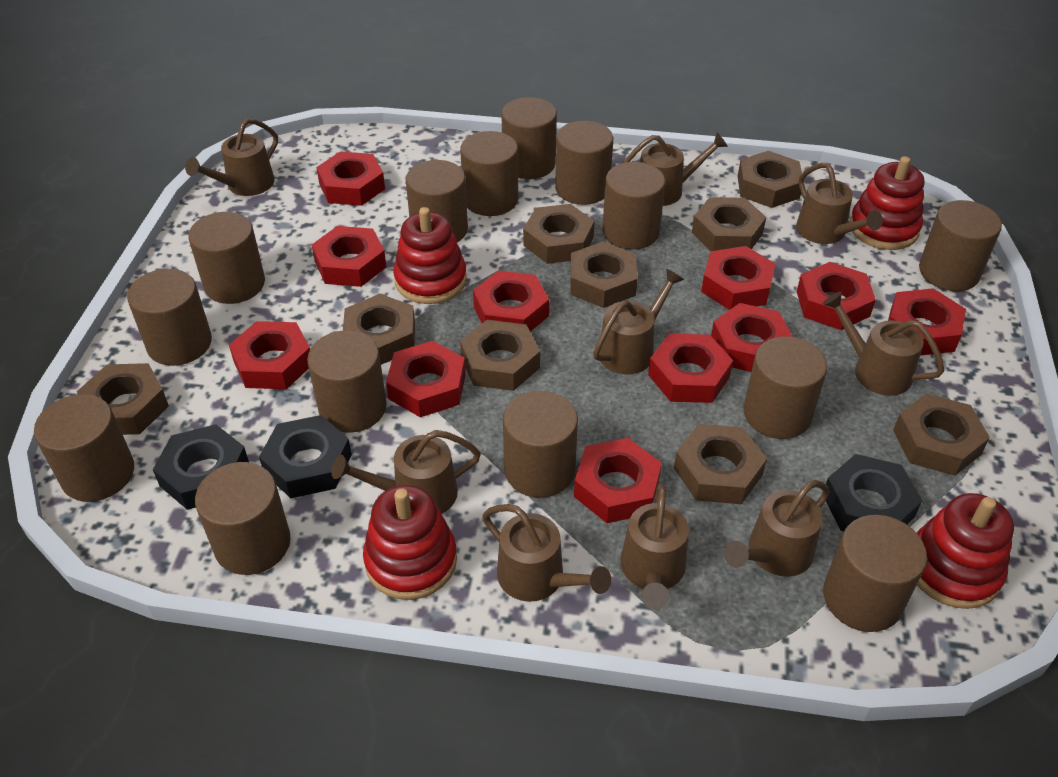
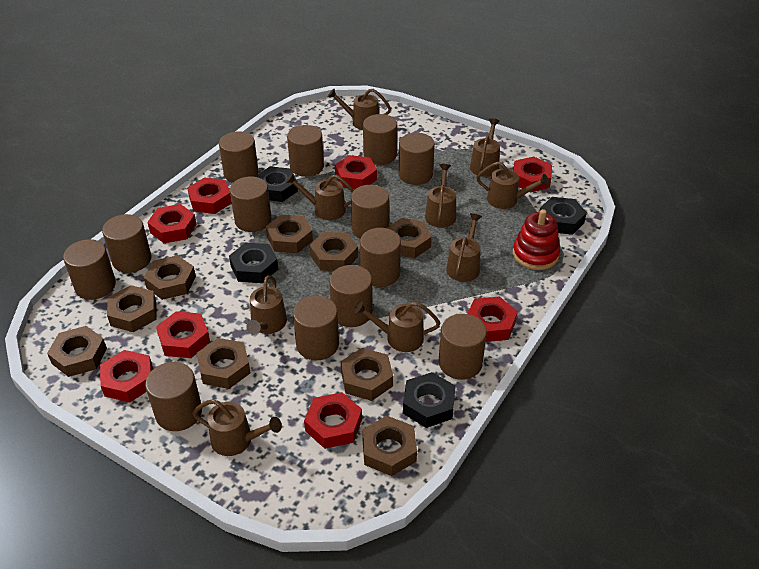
black nut: 3 -> 4
brown cylinder: 14 -> 13
red nut: 11 -> 8
red stacking toy: 4 -> 1

